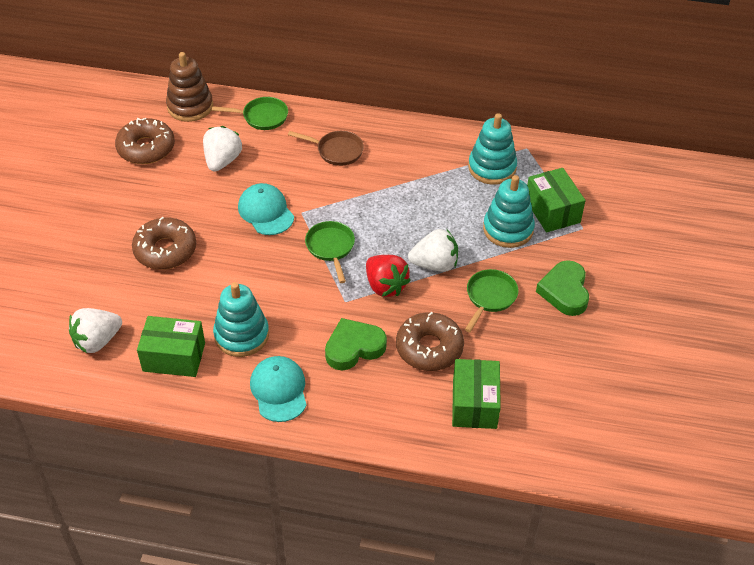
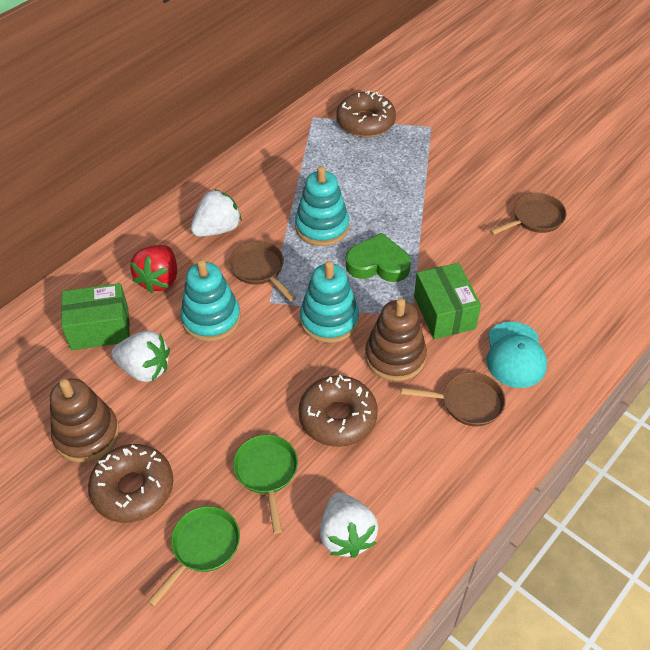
brown pan: 1 -> 3
brown stacking toy: 1 -> 2
green box: 3 -> 2
green heart: 2 -> 1
green pan: 3 -> 2
turquoise cap: 2 -> 1

